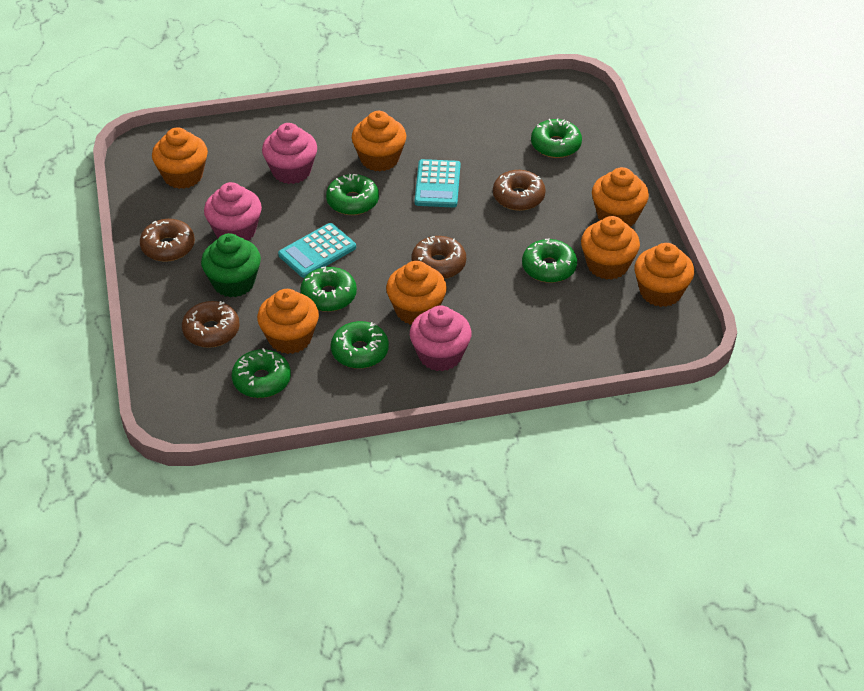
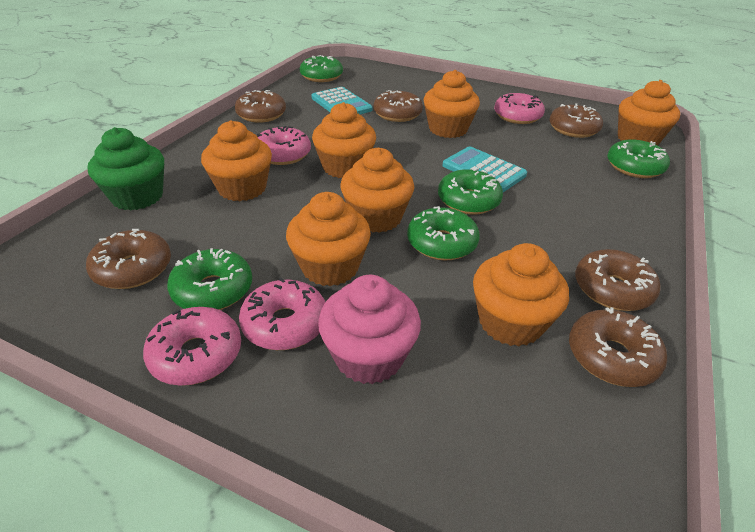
brown donut: 4 -> 6
green donut: 6 -> 5
pink cupcake: 3 -> 1
pink donut: 0 -> 4

